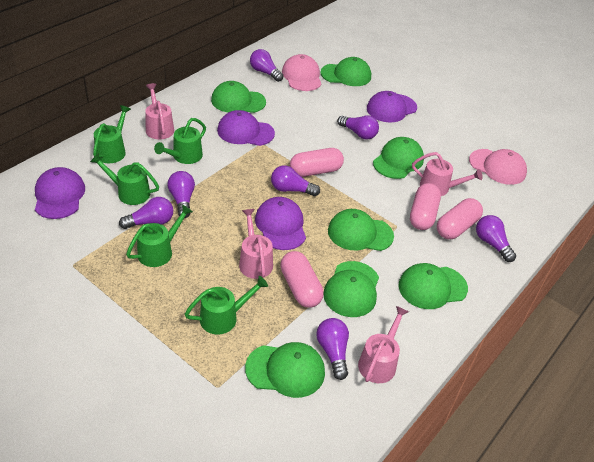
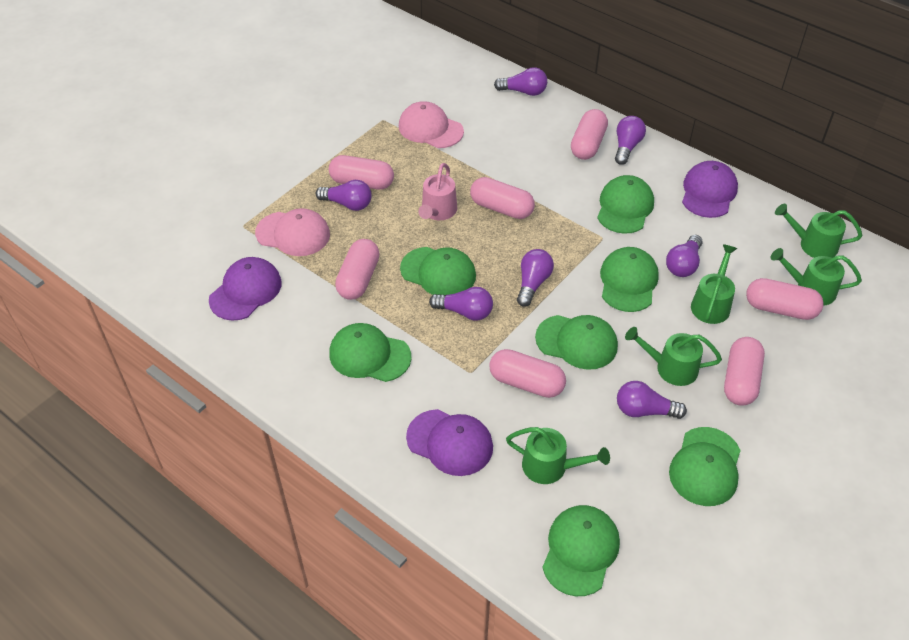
pink capsule: 4 -> 7
pink watering can: 4 -> 1
purple cap: 4 -> 3

